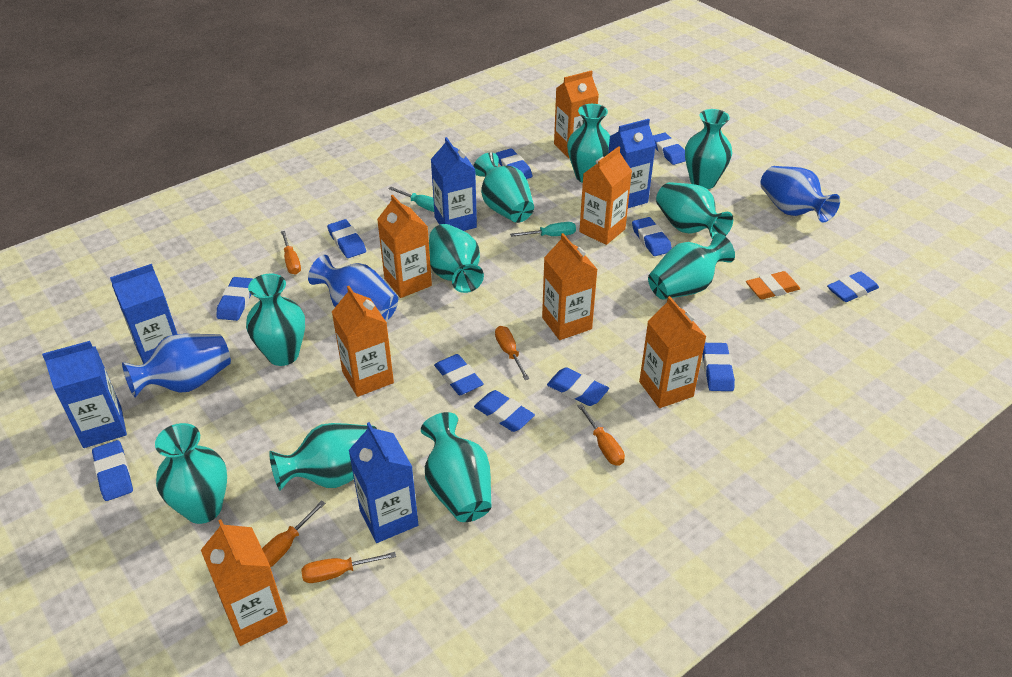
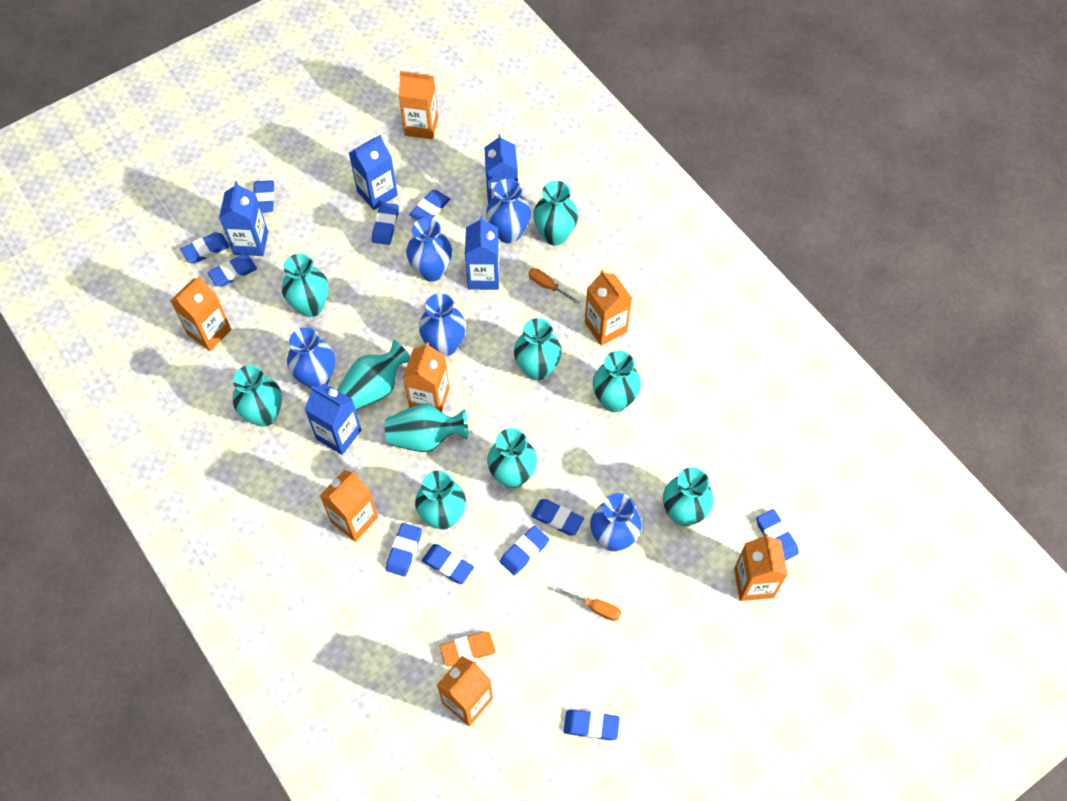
blue vase: 3 -> 5
orange screwdriver: 5 -> 2
turquoise screwdriver: 2 -> 0

